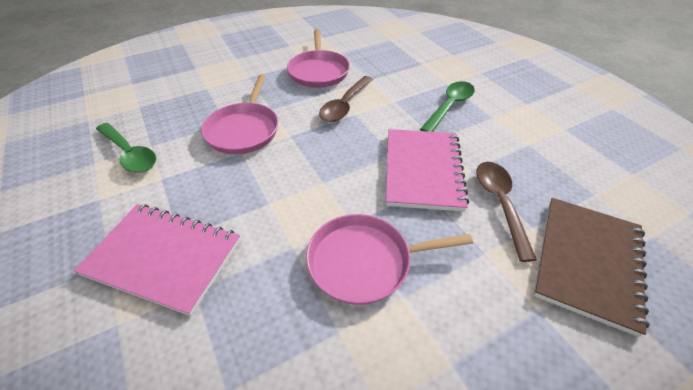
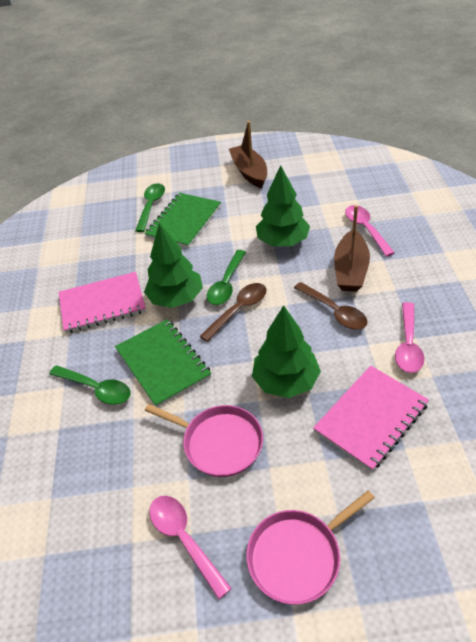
brown boat: 0 -> 2
brown notebook: 1 -> 0
green notebook: 0 -> 2
green spoon: 2 -> 3
green tree: 0 -> 3
pink pan: 3 -> 2
pink spoon: 0 -> 3

